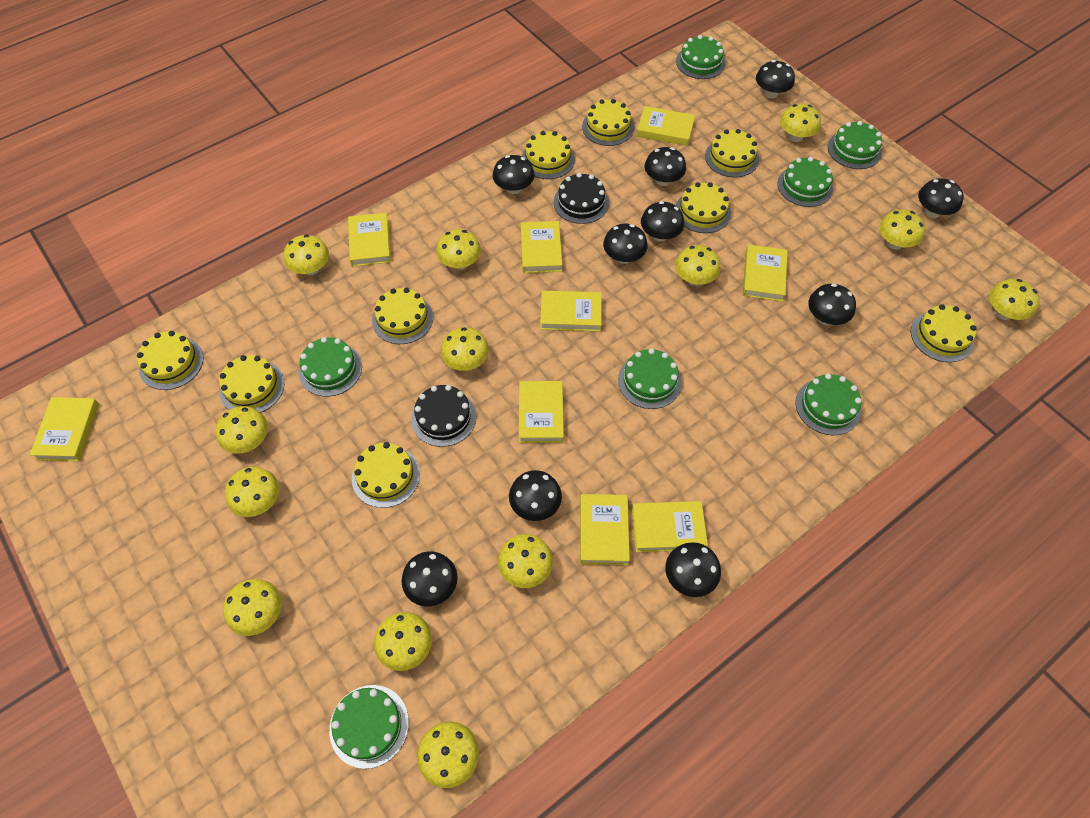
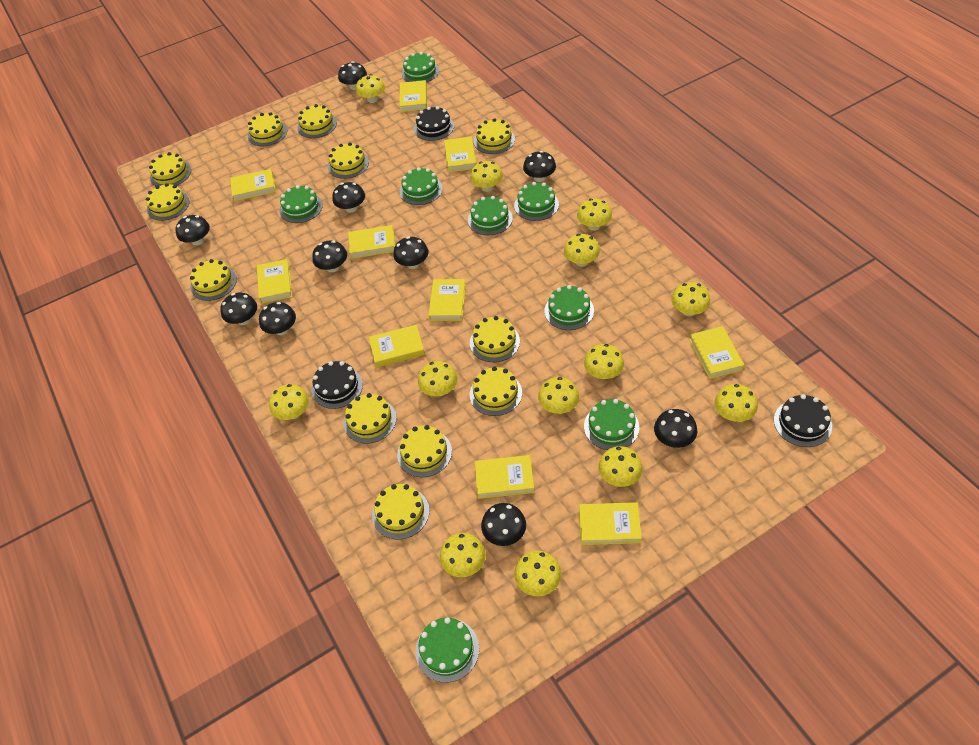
black cake: 2 -> 3
green cake: 7 -> 8
yellow book: 9 -> 10
yellow cake: 9 -> 12

